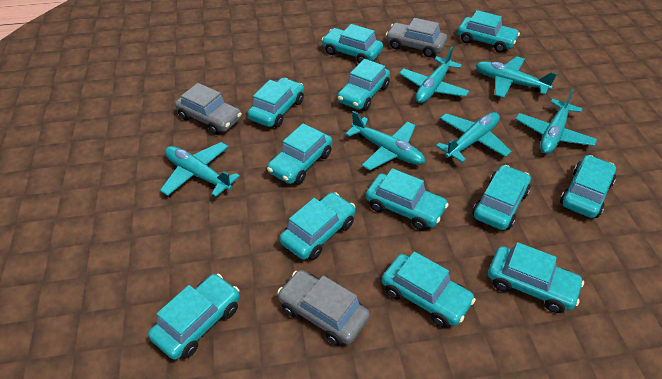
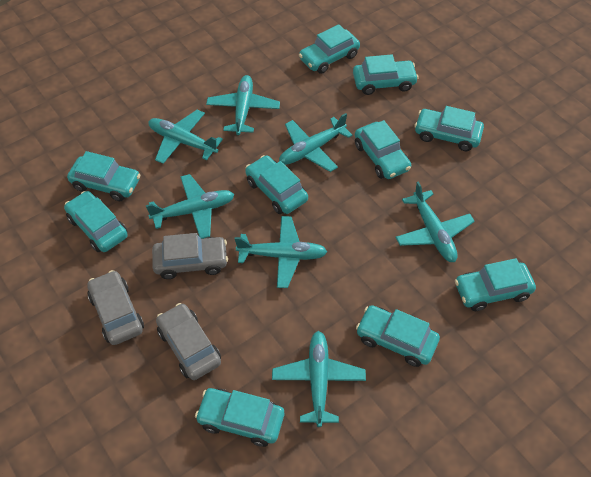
turquoise car: 12 -> 10
turquoise plane: 6 -> 7

